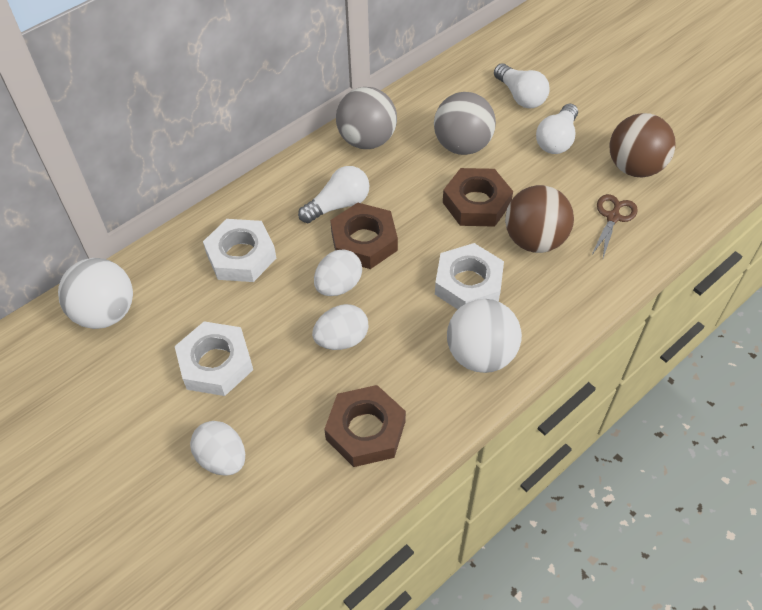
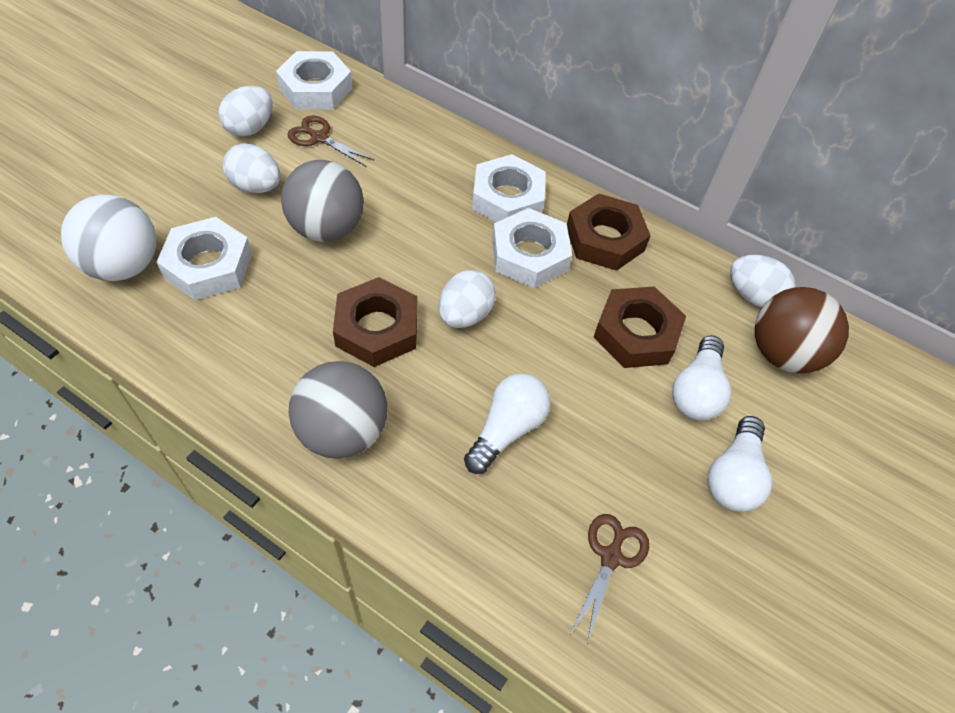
brown ball: 2 -> 1
brown scissors: 1 -> 2
white ball: 2 -> 1
white egg: 3 -> 4
white nut: 3 -> 4

